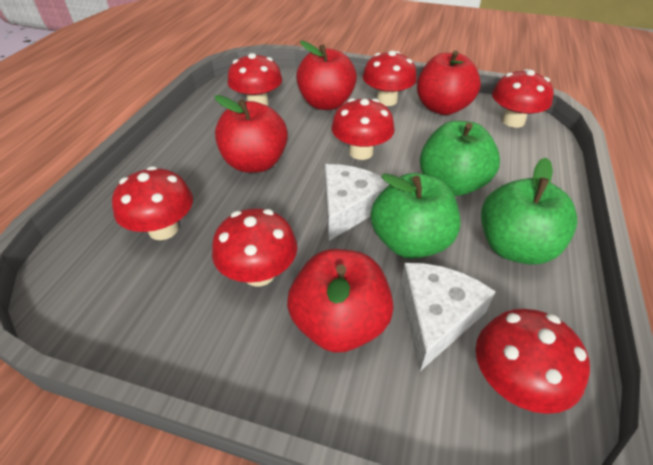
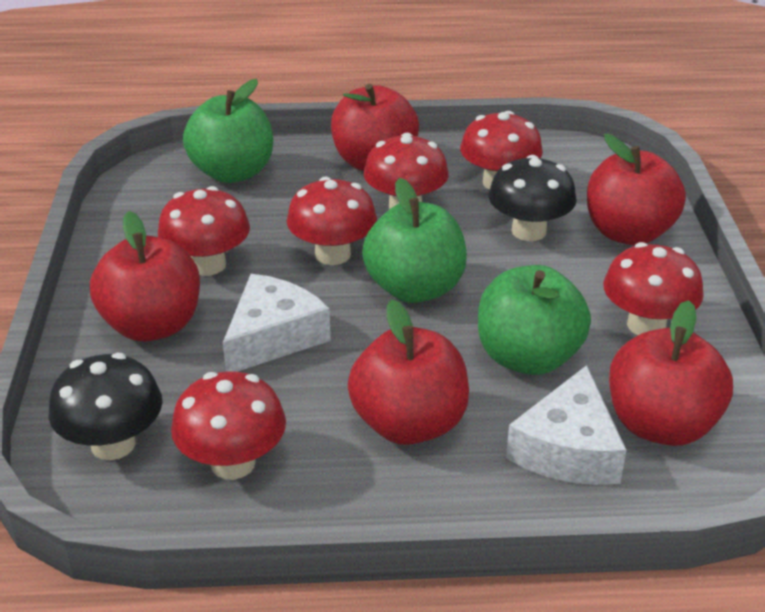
black mushroom: 0 -> 2
red apple: 4 -> 5
red mushroom: 7 -> 6

